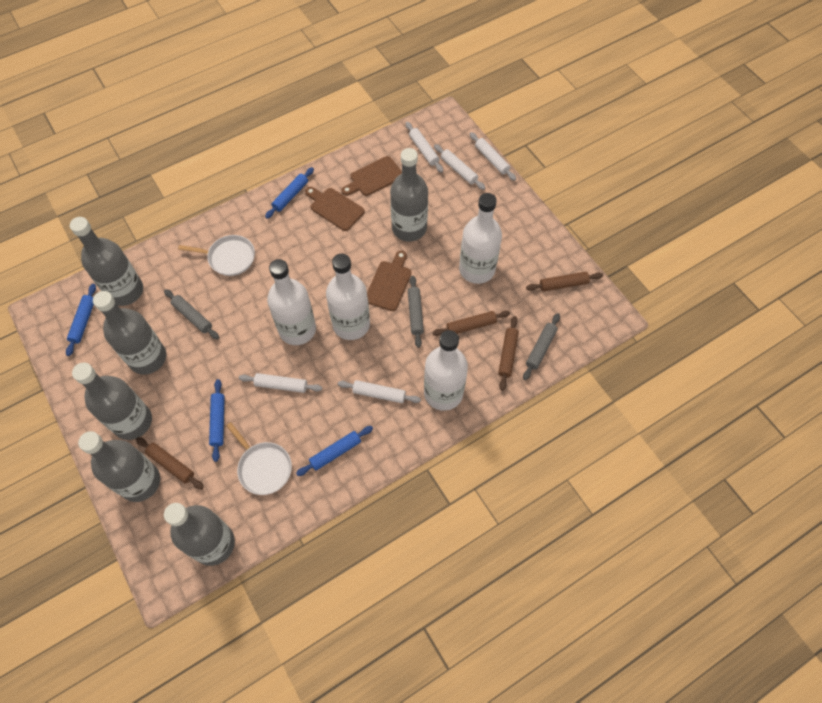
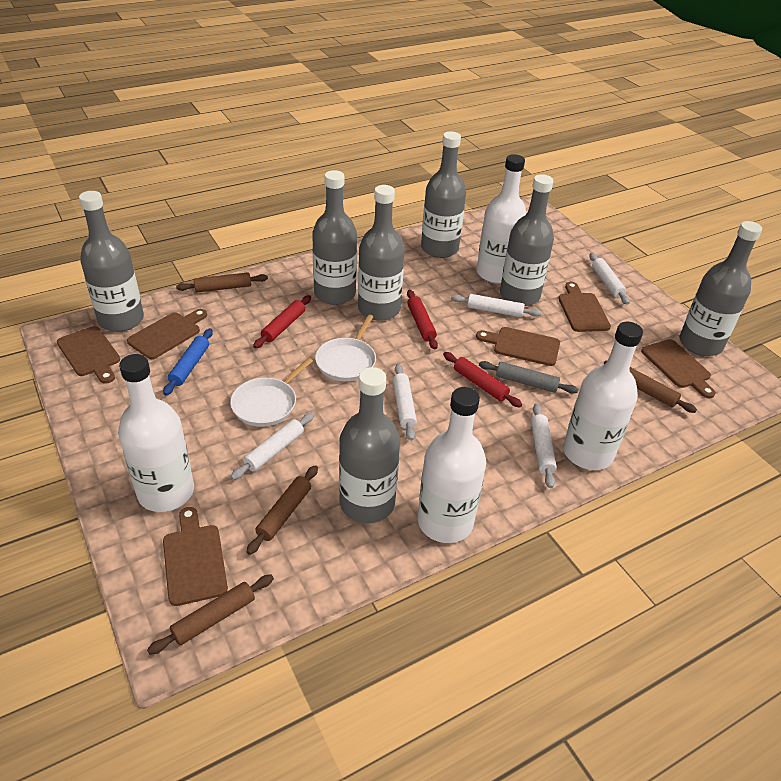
blue rolling pin: 4 -> 1
brown cutting board: 3 -> 6
grey bottle: 6 -> 7
grey rolling pin: 3 -> 1
red rolling pin: 0 -> 3

